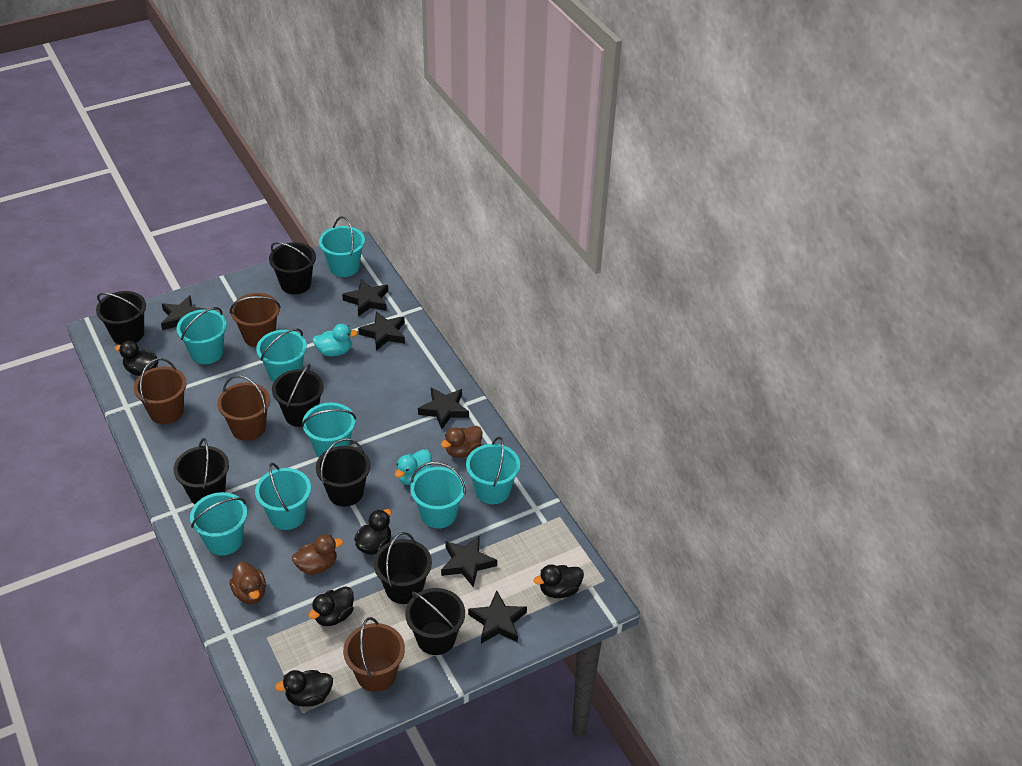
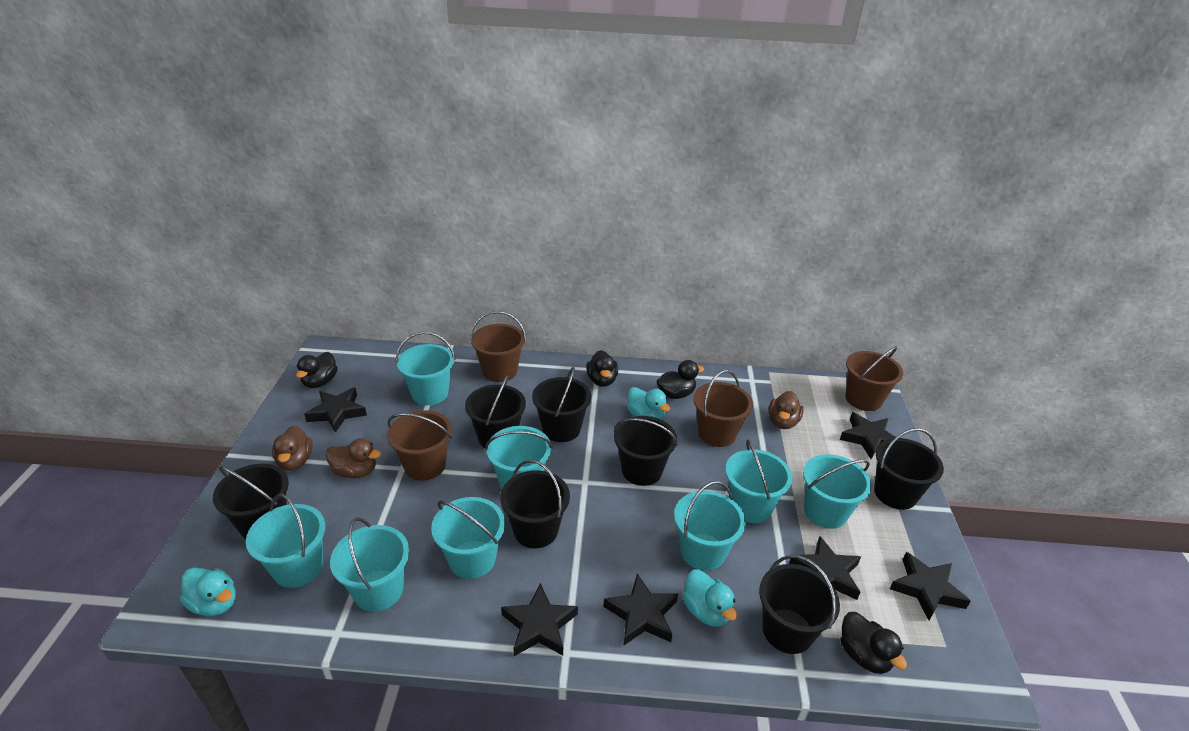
black duck: 5 -> 4
turquoise duck: 2 -> 3

